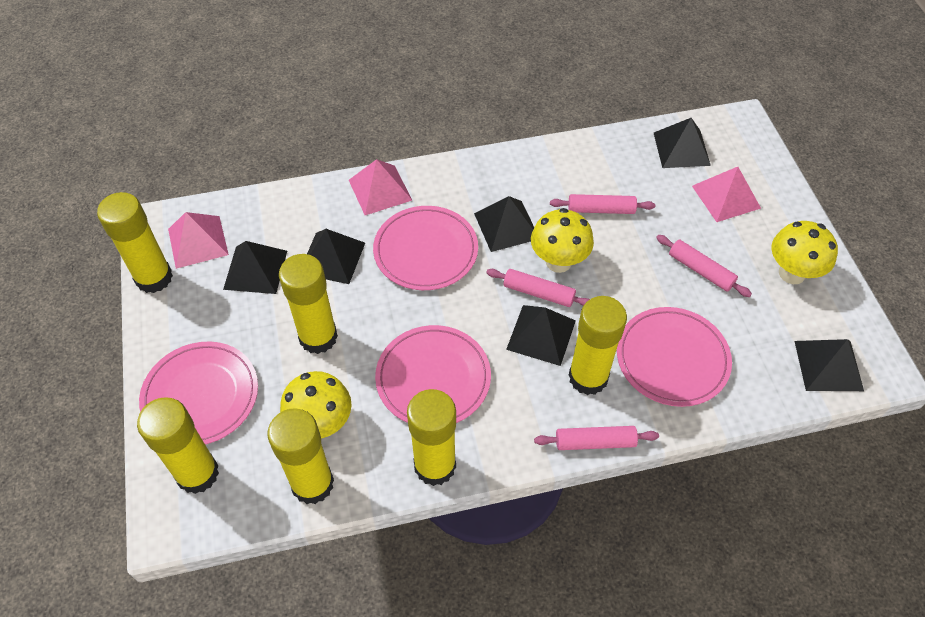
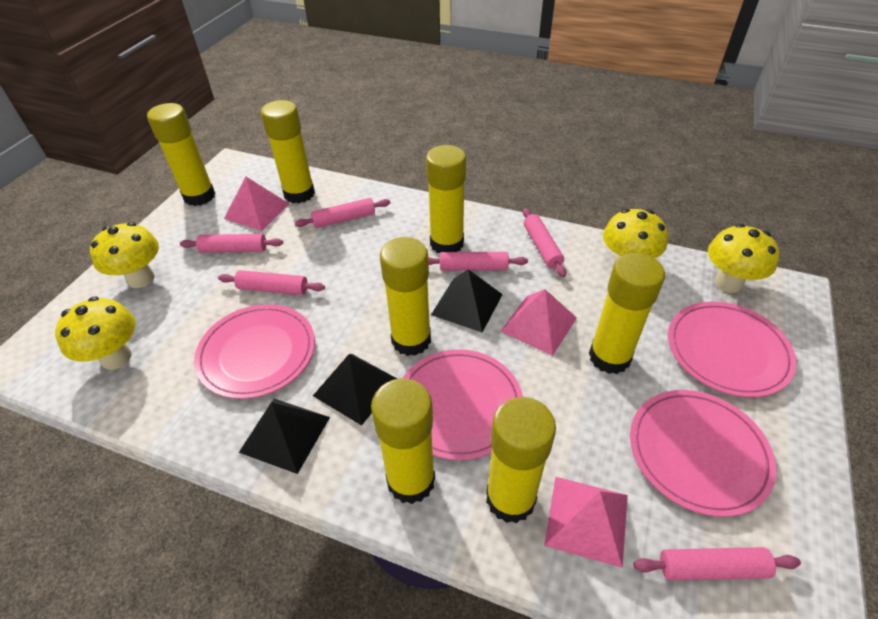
black pyramid: 6 -> 3
pink rolling pin: 4 -> 6
yellow glue stick: 6 -> 7
yellow mushroom: 3 -> 4

